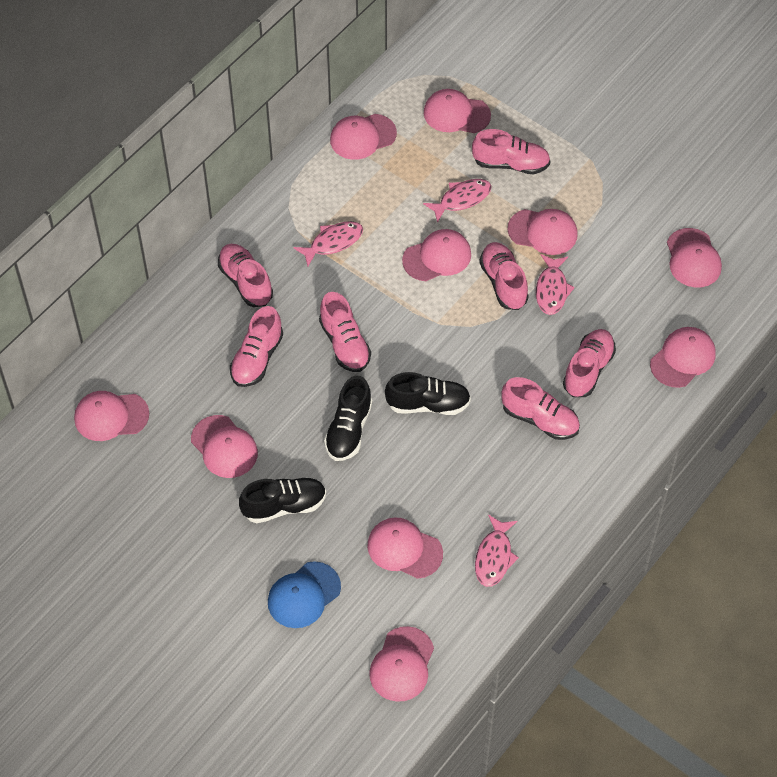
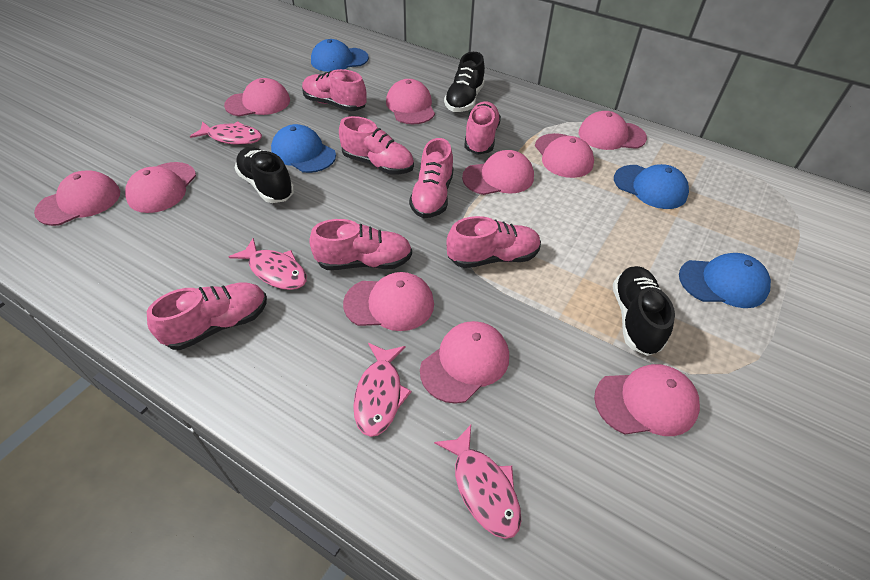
blue cap: 1 -> 4

